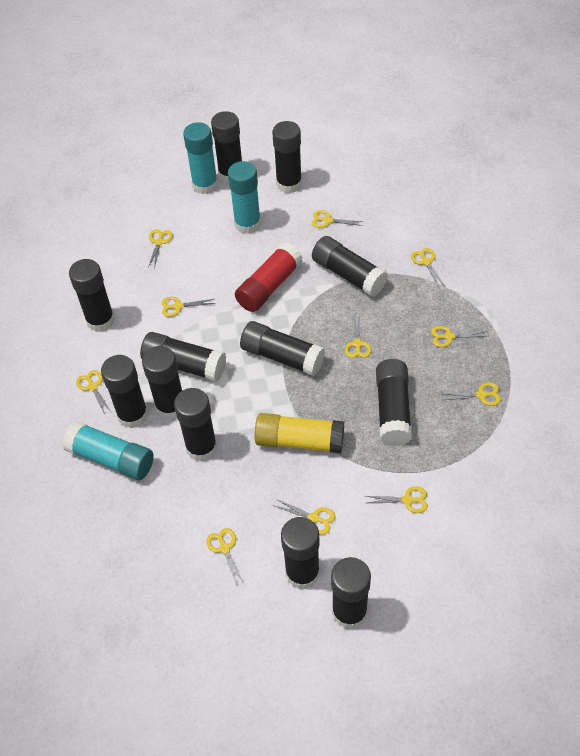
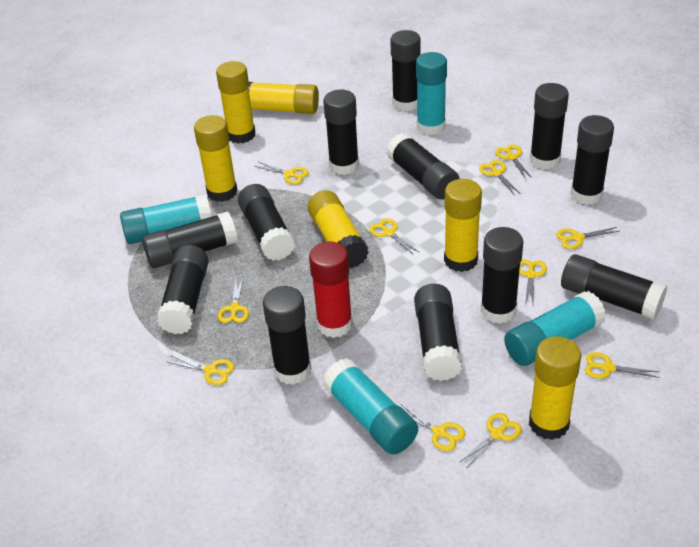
turquoise glue stick: 3 -> 4
yellow glue stick: 1 -> 6

